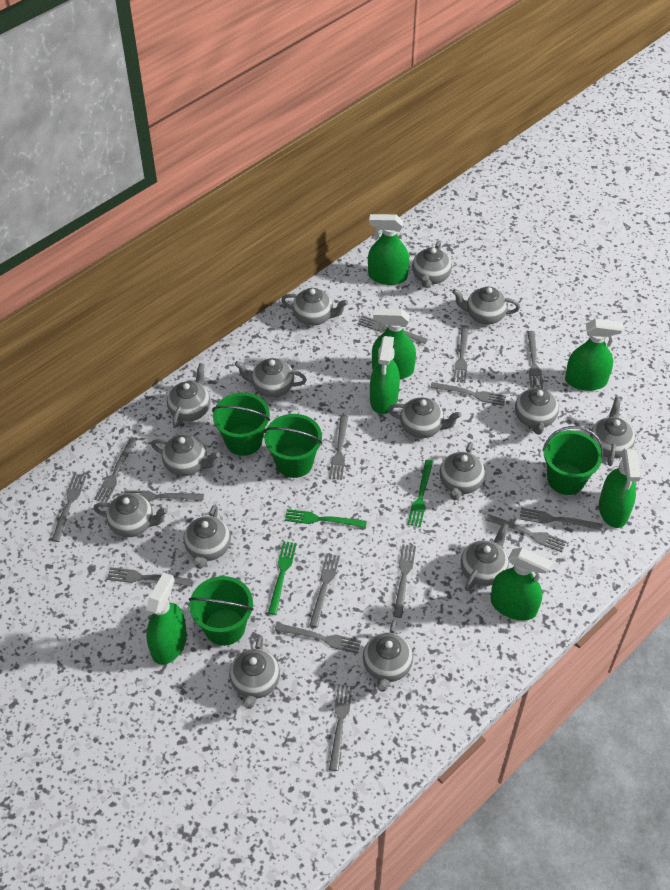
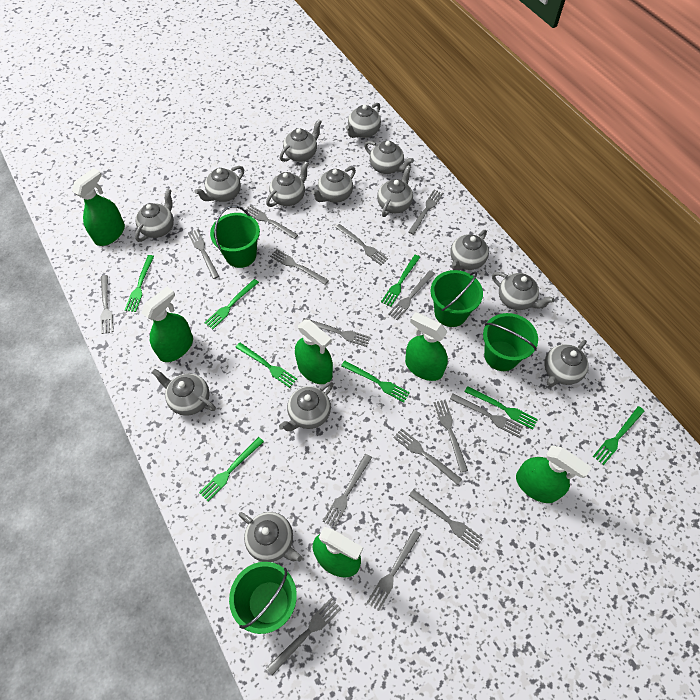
green fork: 3 -> 8
green spray bottle: 7 -> 6
grey teapot: 15 -> 14

